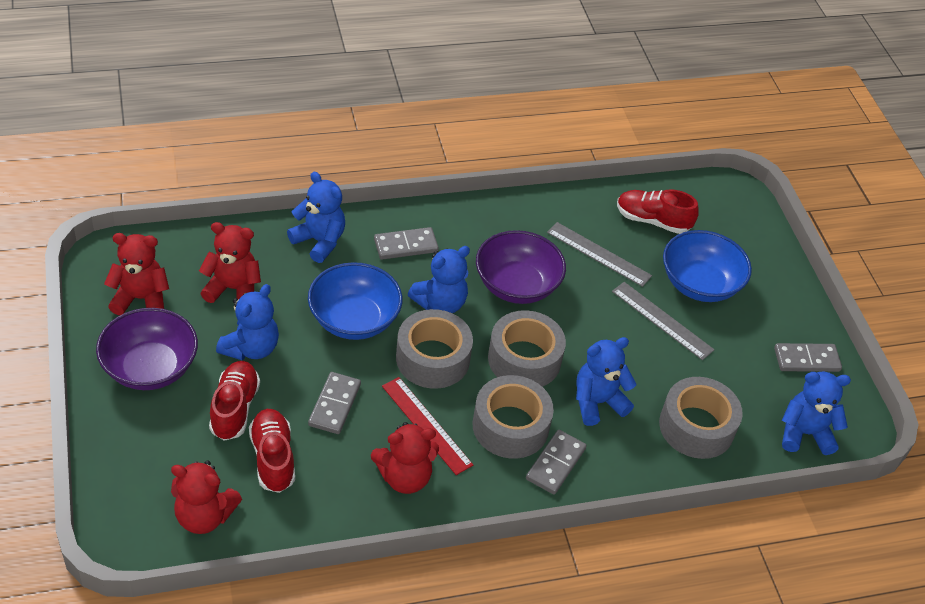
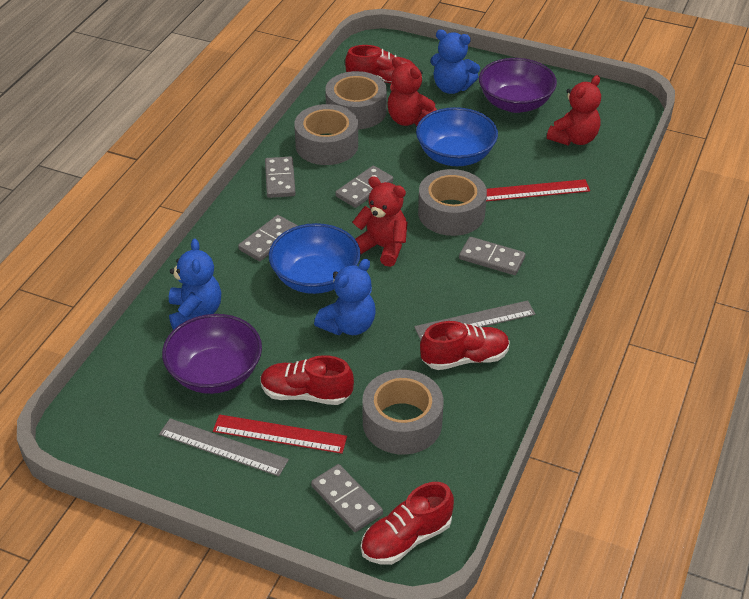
blue teddy bear: 5 -> 3
grey domino: 4 -> 5
red ruler: 1 -> 2
red shoe: 3 -> 4
red teddy bear: 4 -> 3

